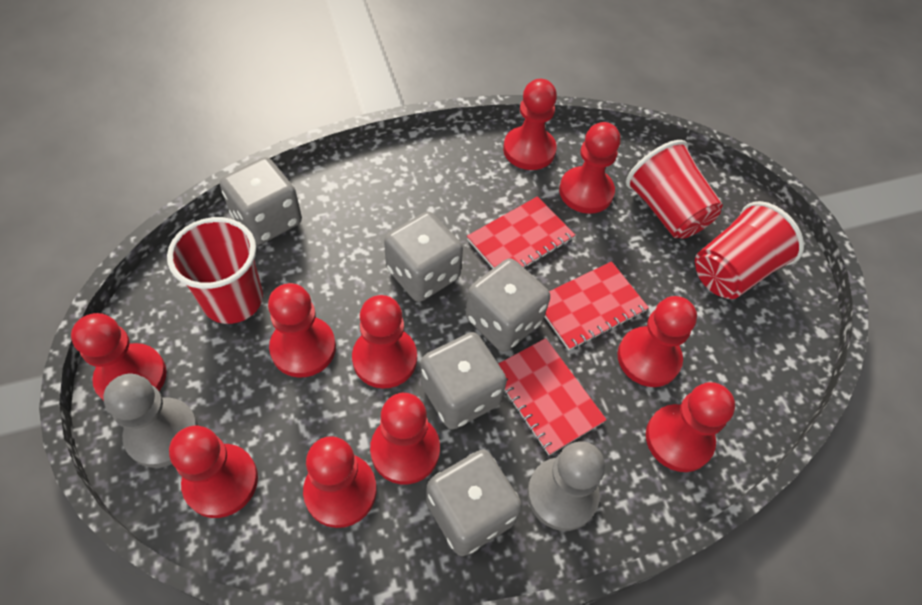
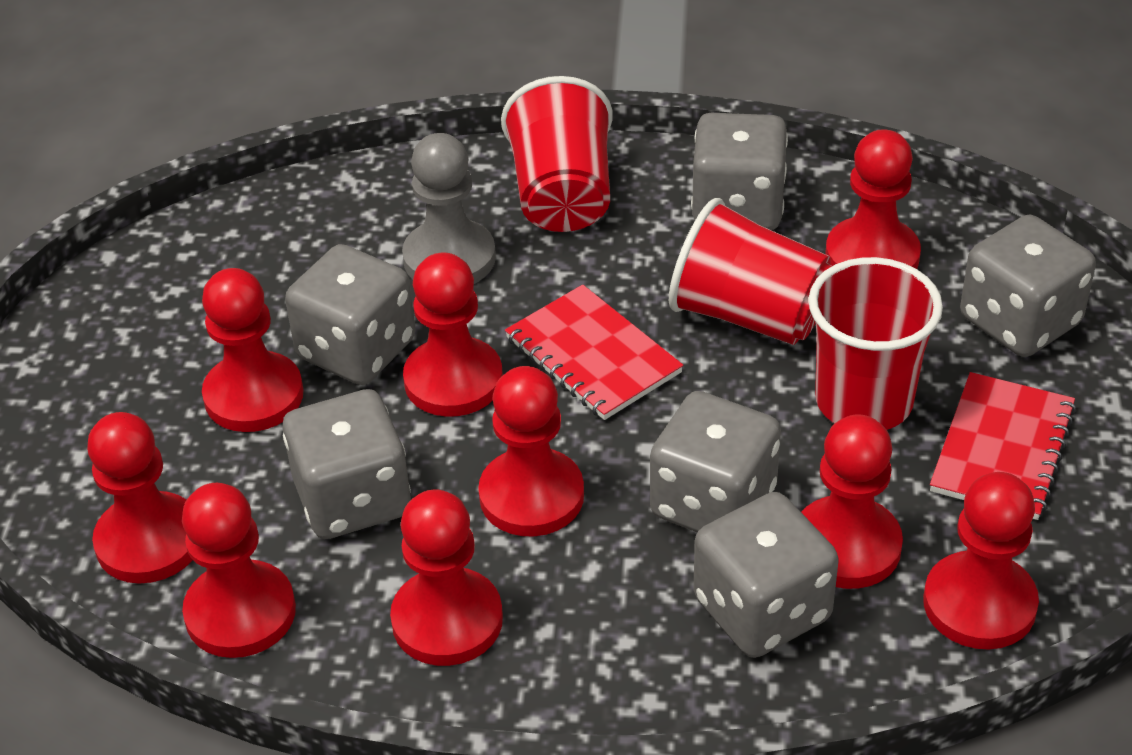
grey dice: 5 -> 6
grey pawn: 2 -> 1
red notebook: 3 -> 2
red pawn: 10 -> 9

